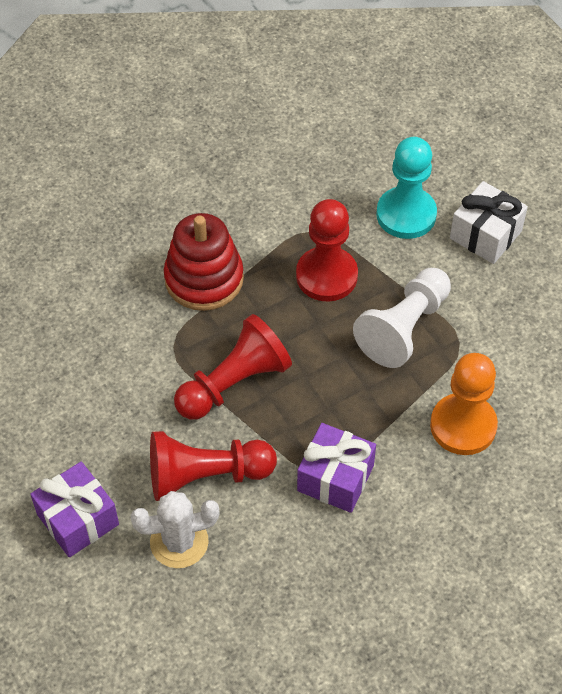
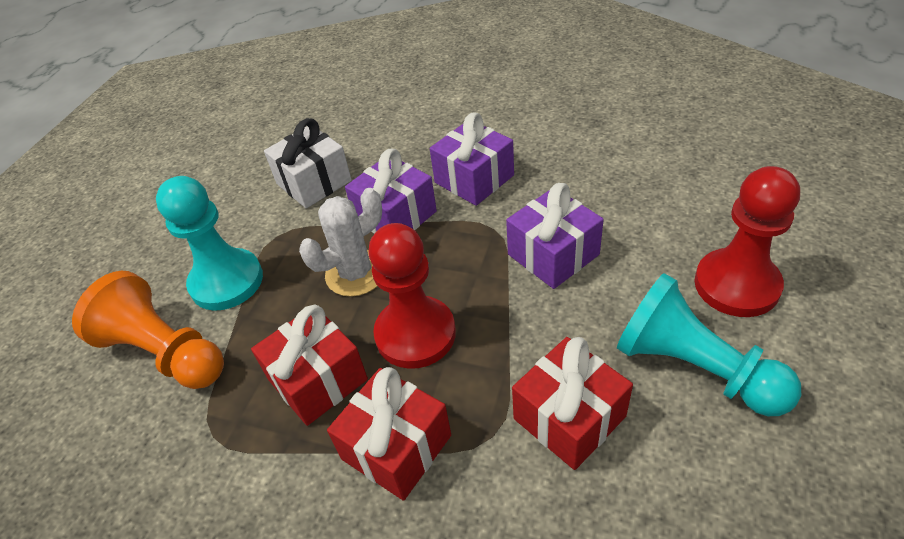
purple gift: 2 -> 3
red gift: 0 -> 3
red pawn: 3 -> 2
red stacking toy: 1 -> 0
turquoise pawn: 1 -> 2
white pawn: 1 -> 0

